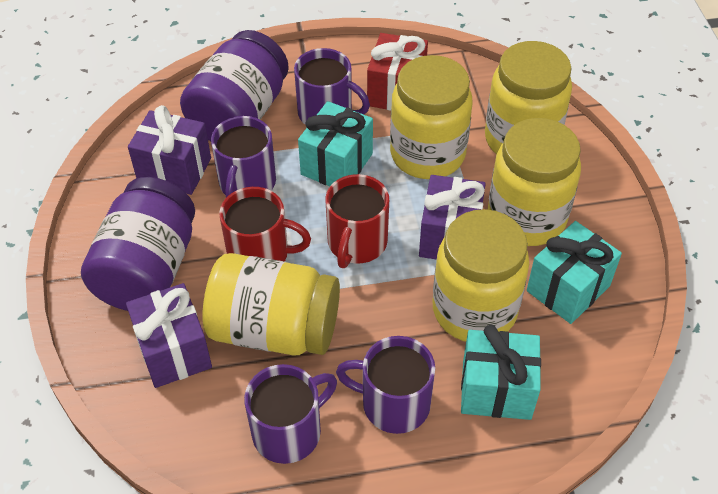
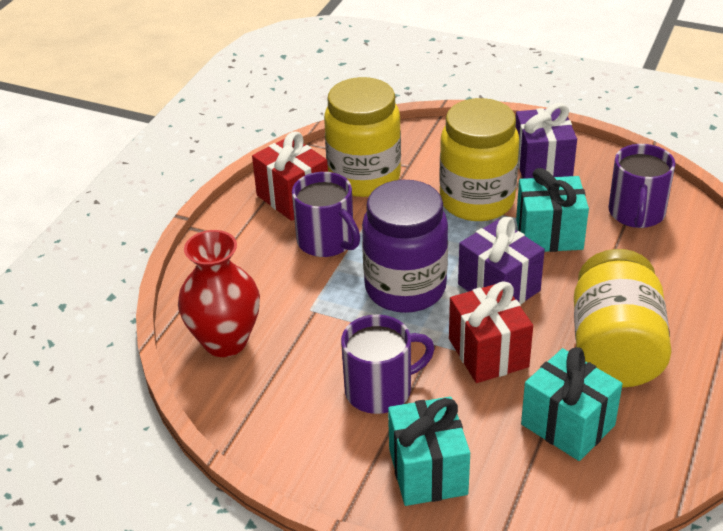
purple gift: 3 -> 2
purple jar: 2 -> 1
purple mug: 4 -> 3
red gift: 1 -> 2
red mug: 2 -> 0
red vase: 0 -> 1
yellow jar: 5 -> 3

